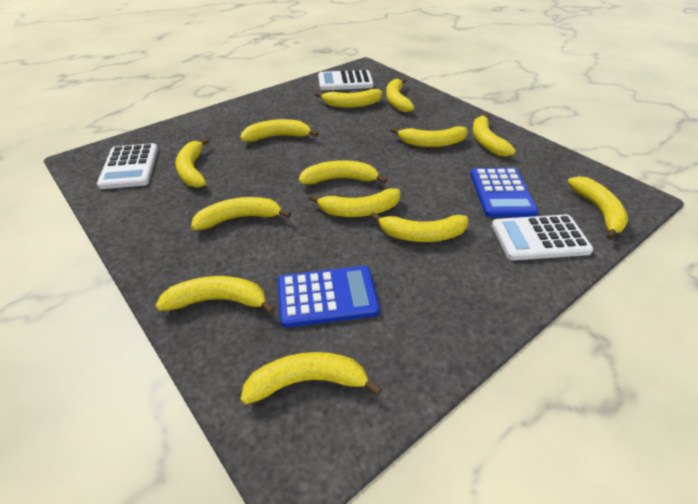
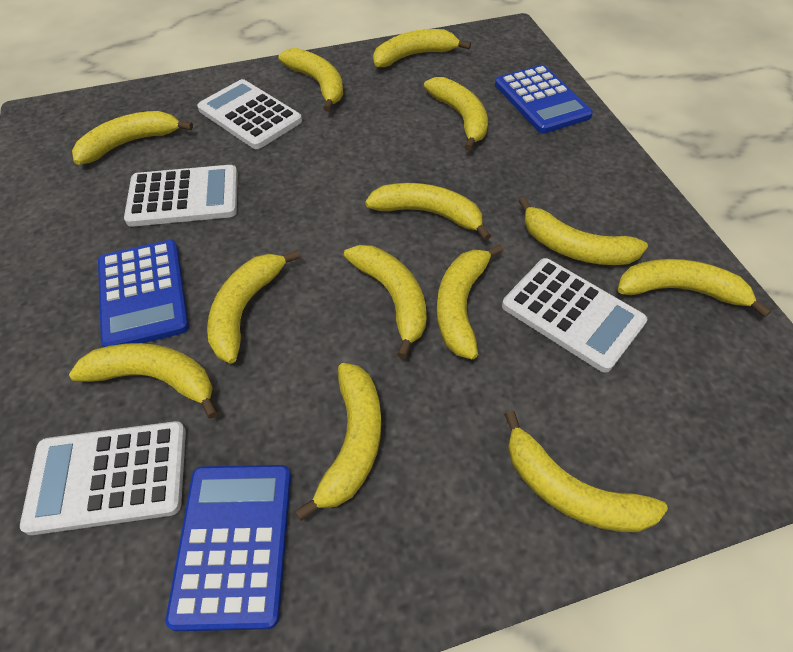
blue calculator: 2 -> 3
white calculator: 3 -> 4

